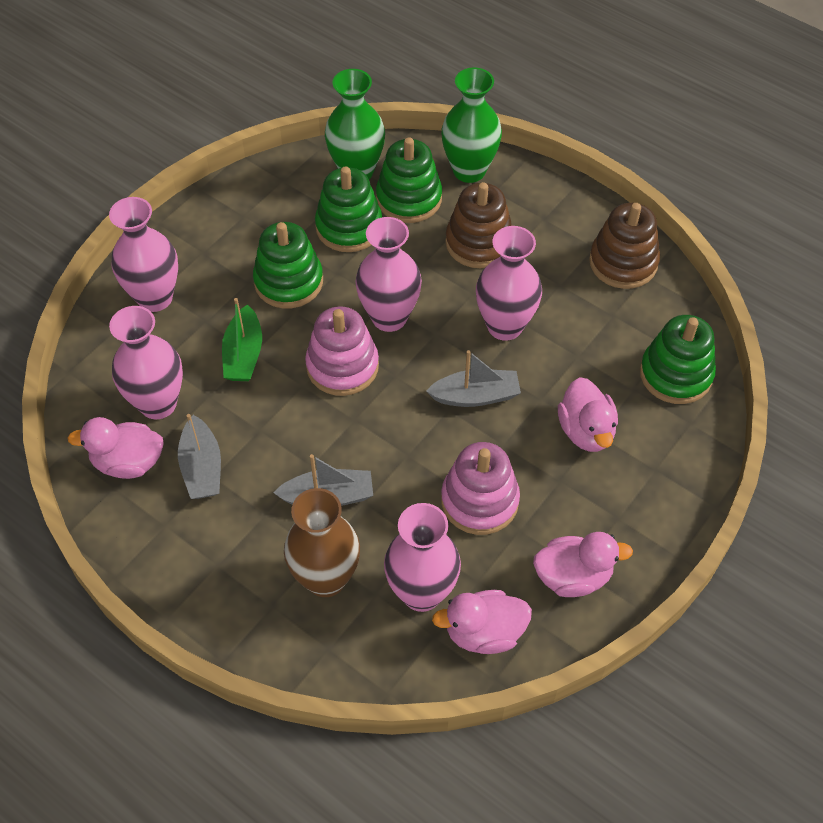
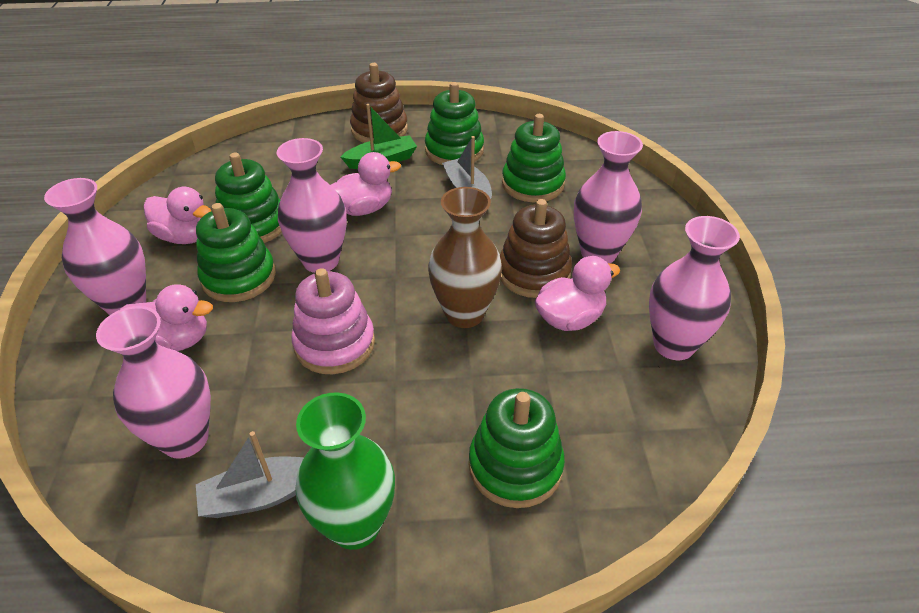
green stacking toy: 4 -> 5
green vase: 2 -> 1
grey boat: 3 -> 2
pink stacking toy: 2 -> 1

